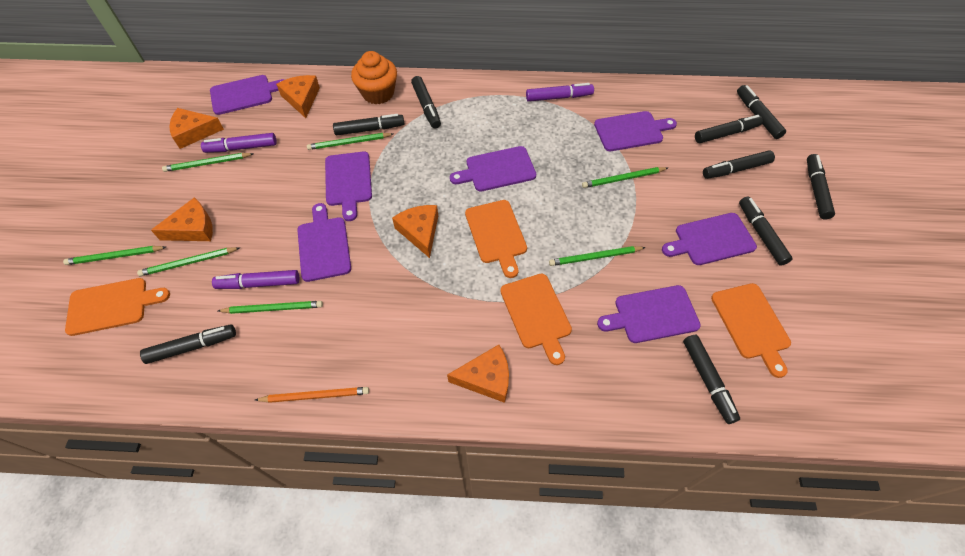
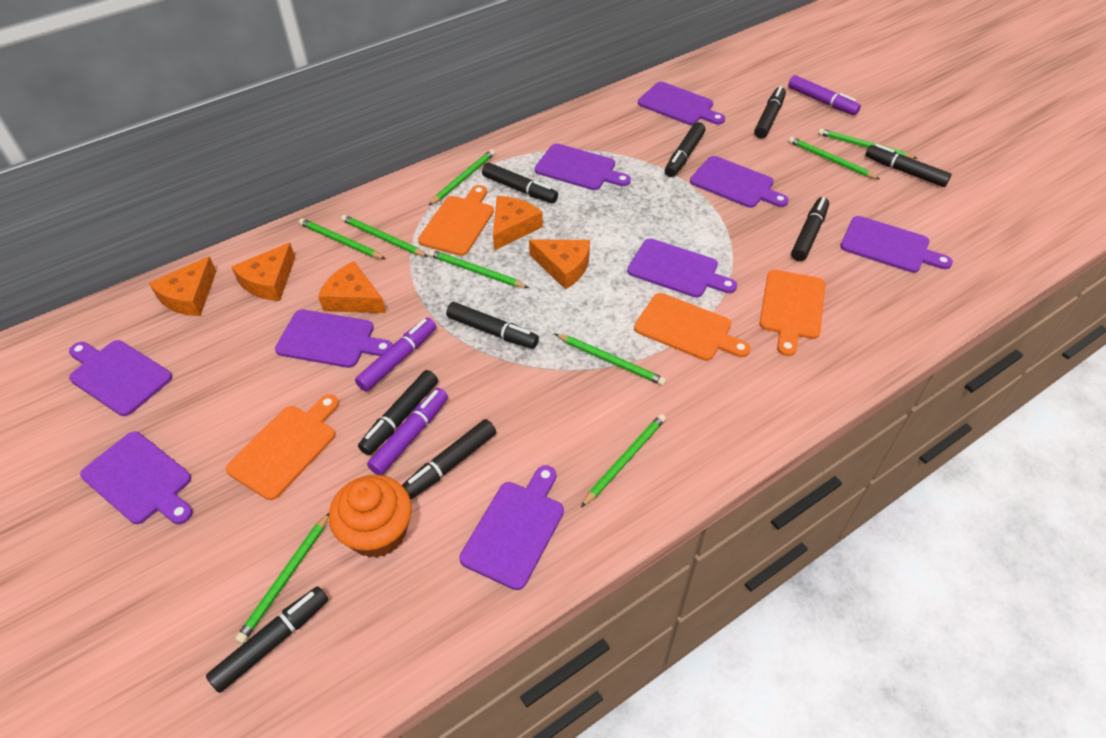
green pencil: 7 -> 9
orange pencil: 1 -> 0
purple cutting board: 7 -> 9

